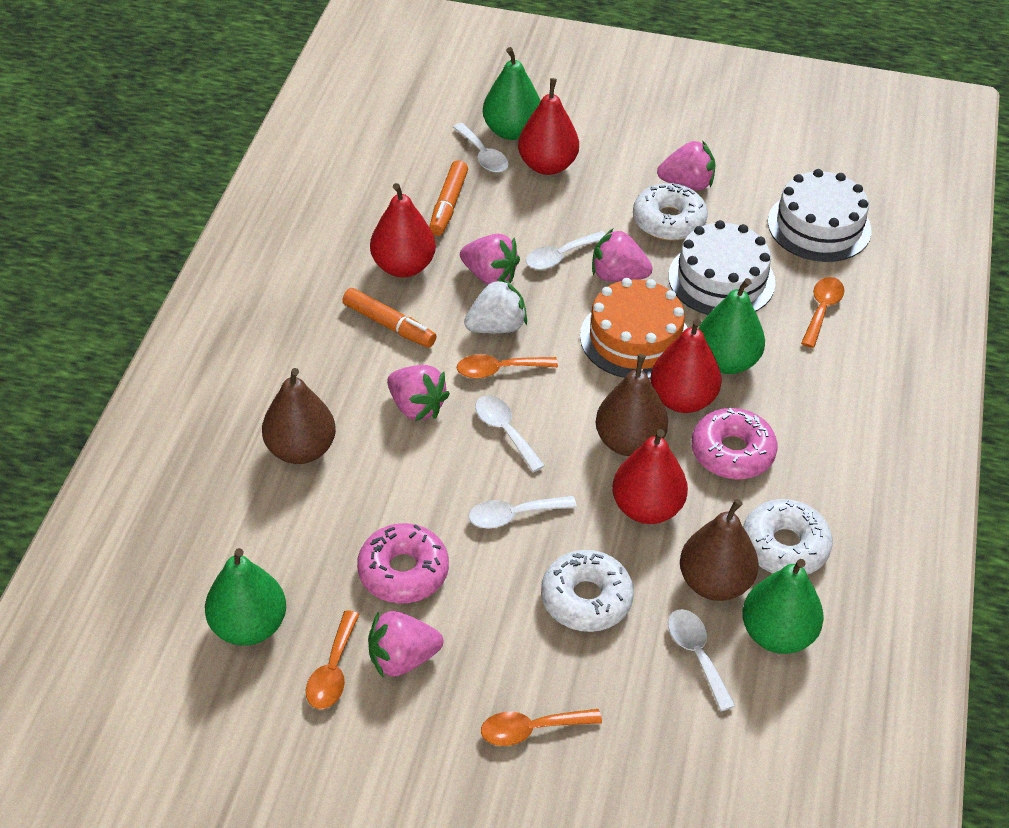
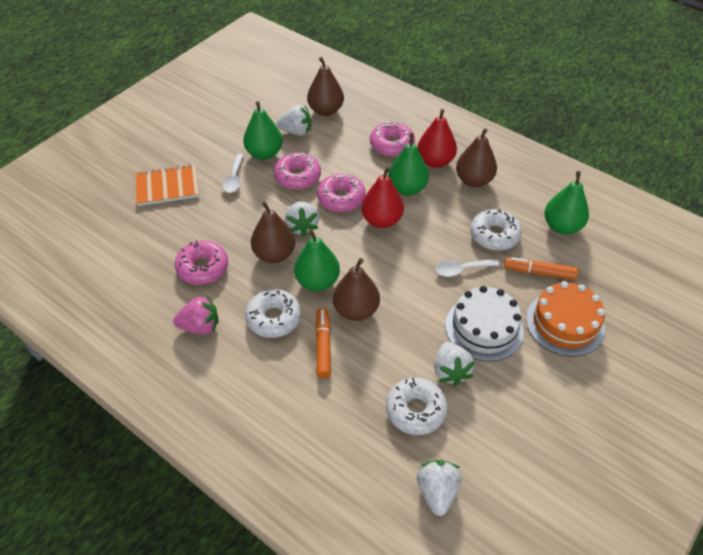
brown pear: 3 -> 4
orange notebook: 0 -> 1
orange spoon: 4 -> 0
pink donut: 2 -> 4
pink strawberry: 5 -> 1
red pear: 4 -> 2
white cake: 2 -> 1
white spoon: 5 -> 2
white strawberry: 1 -> 4

